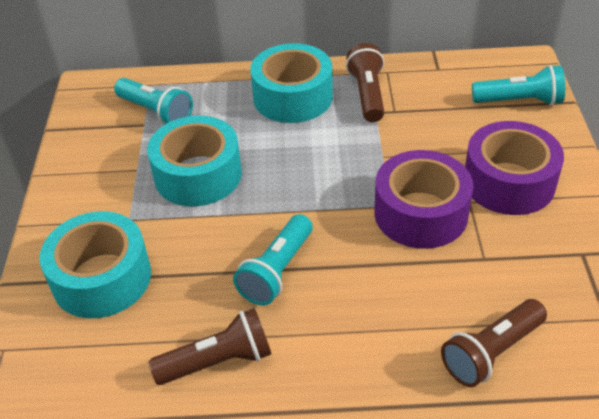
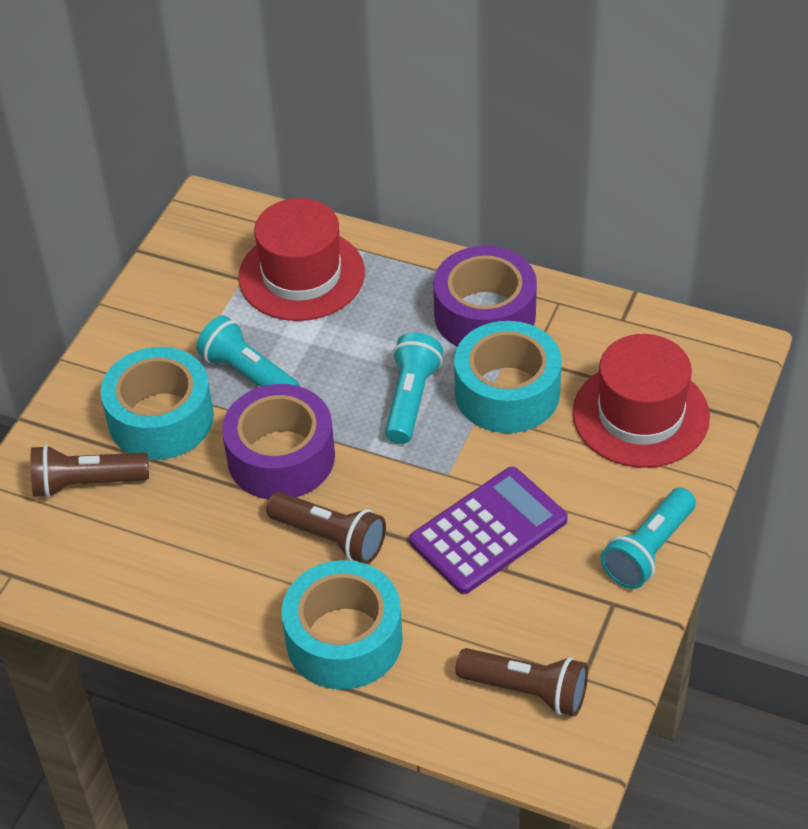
purple calculator: 0 -> 1
red hat: 0 -> 2

